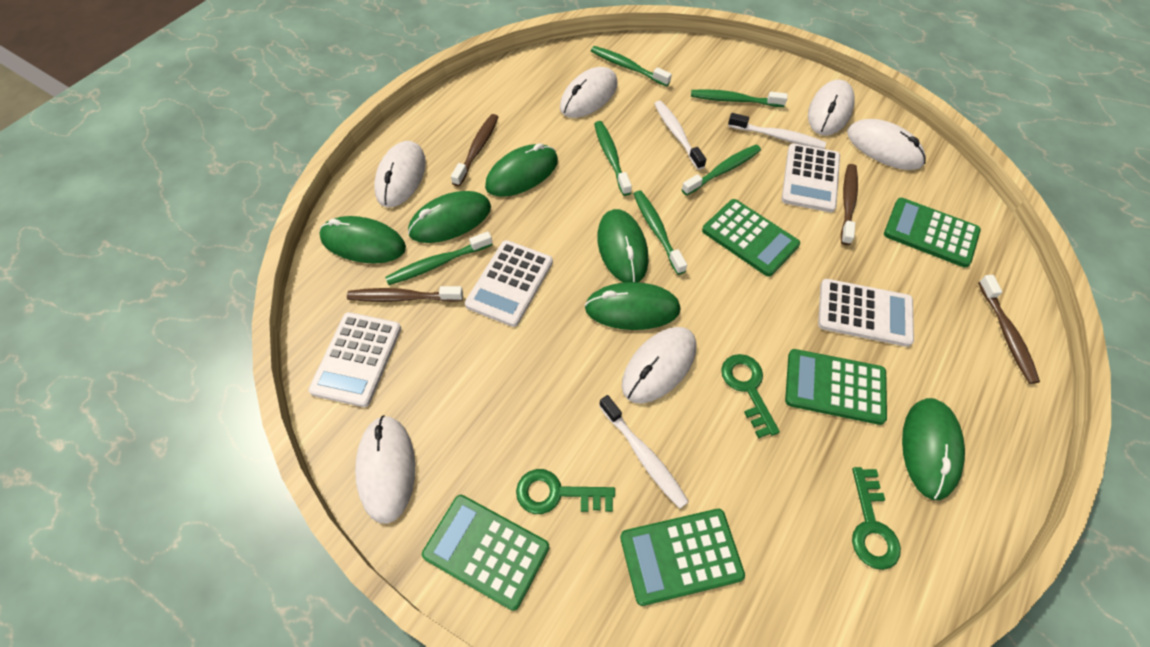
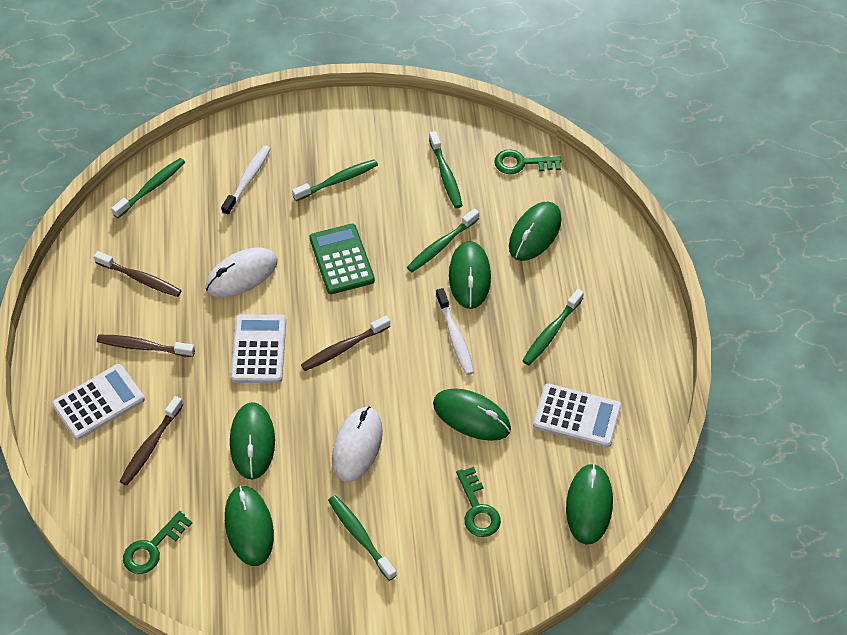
green calculator: 5 -> 1
white calculator: 4 -> 3
white mouse: 6 -> 2
white toothbrush: 3 -> 2

